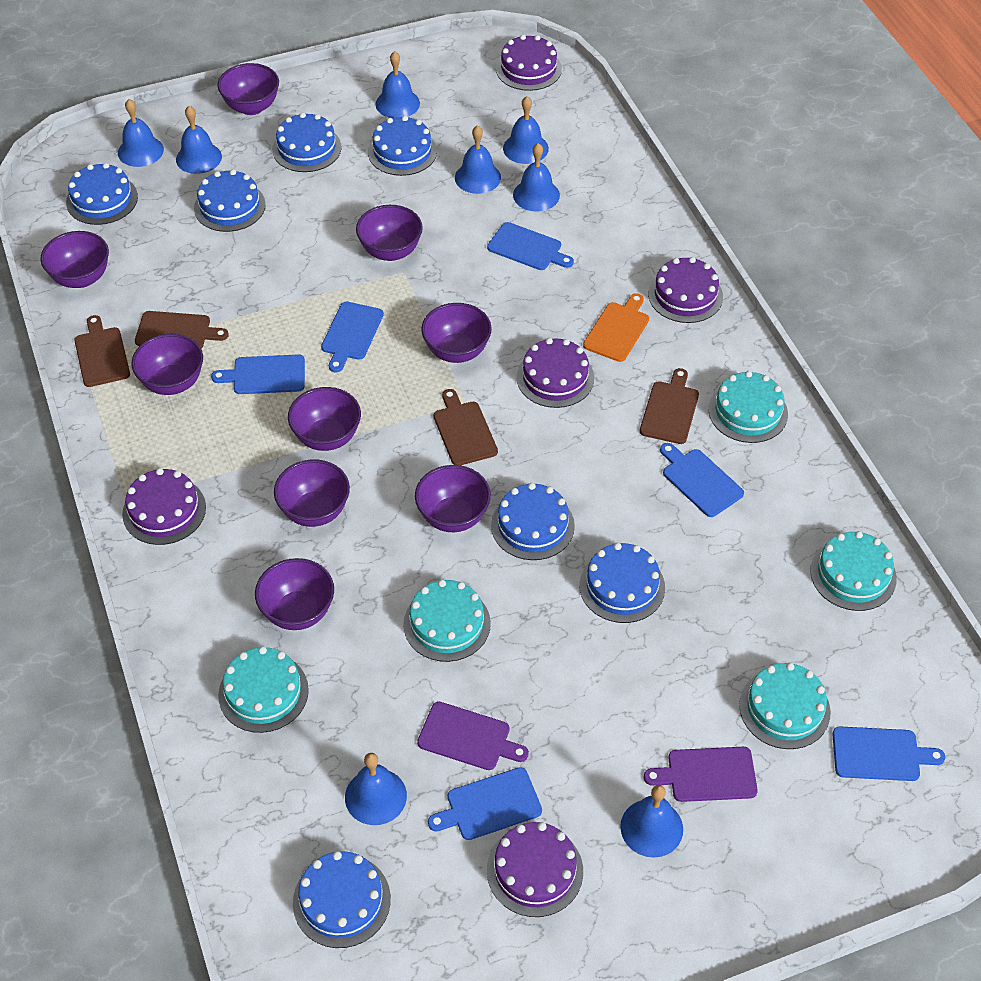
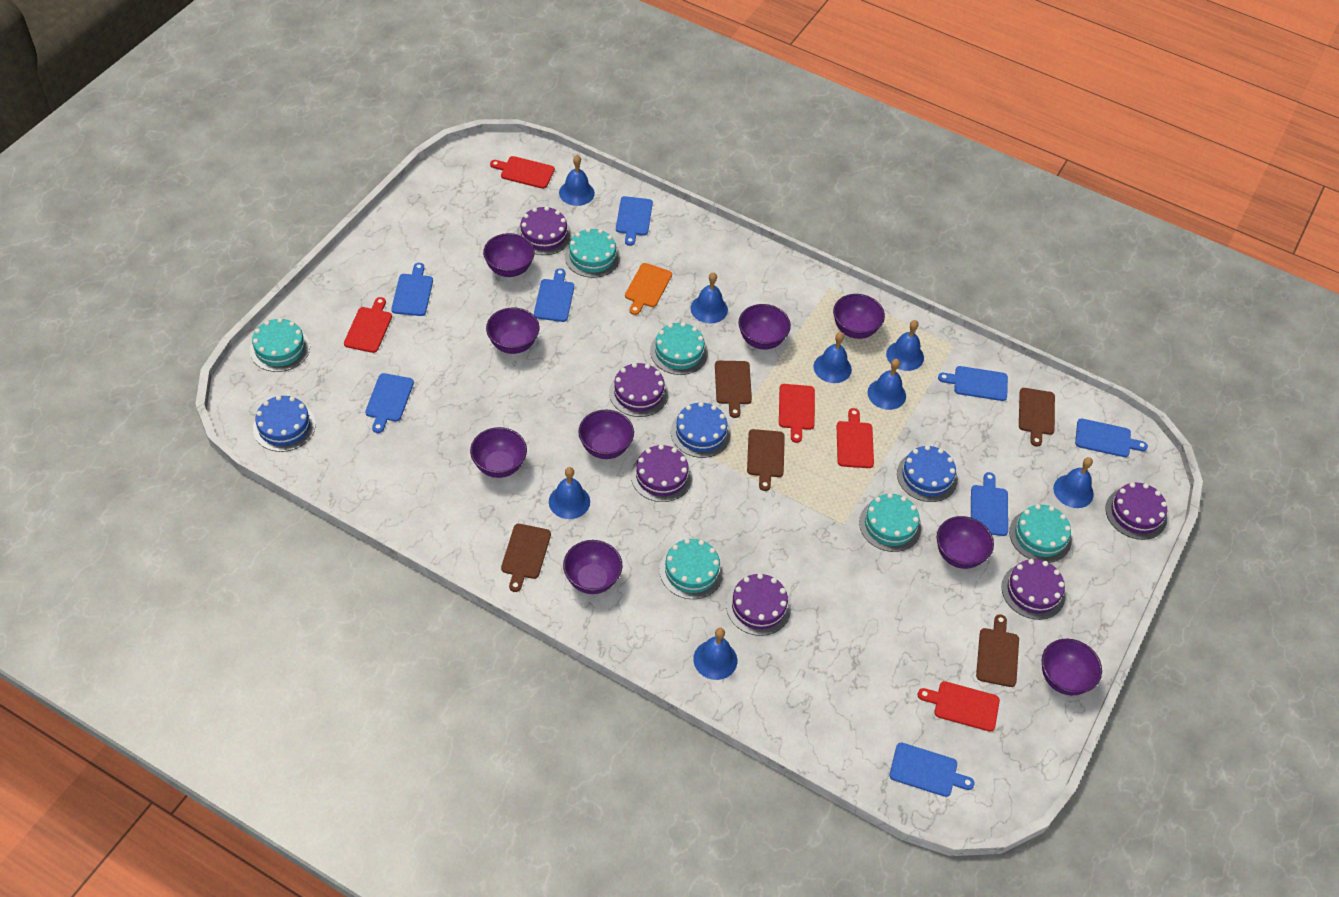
blue cake: 7 -> 3
blue cutting board: 6 -> 8
brown cutting board: 4 -> 5
purple cake: 5 -> 6
purple cutting board: 2 -> 0
red cutting board: 0 -> 5
turquoise cake: 5 -> 6

